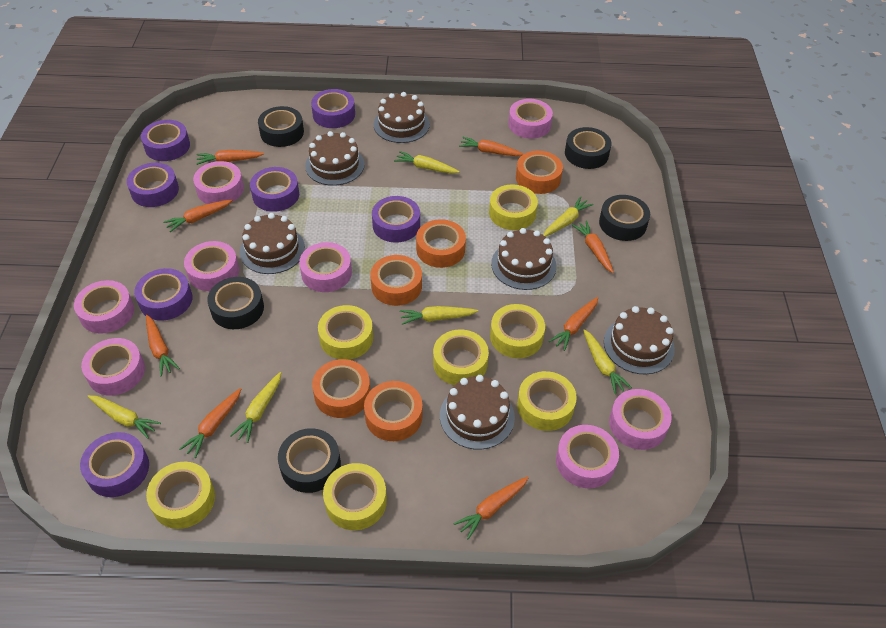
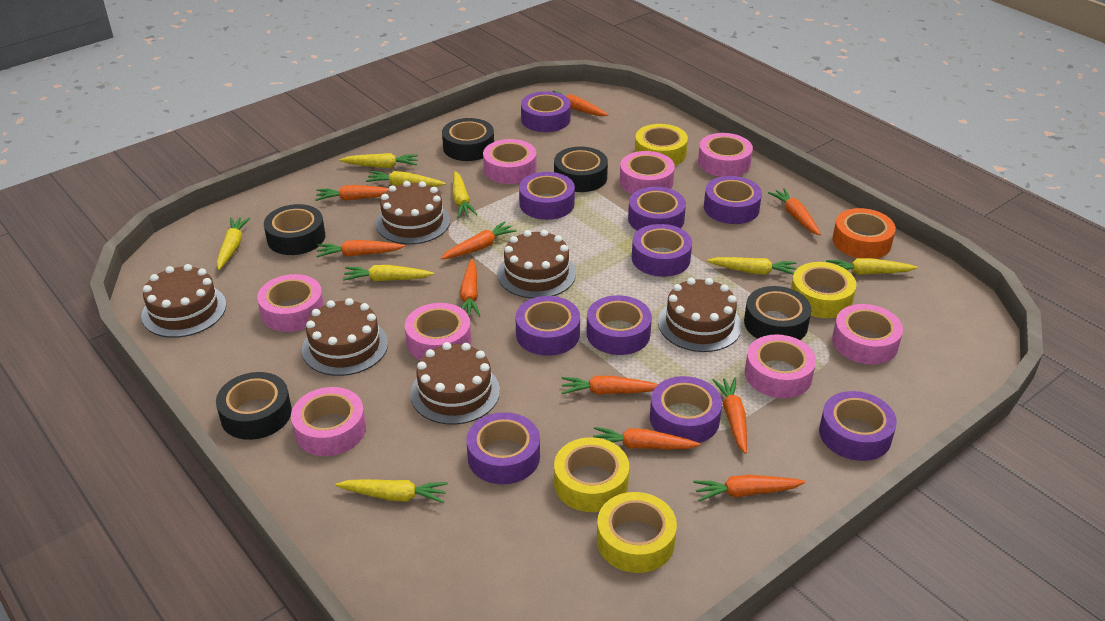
orange carrot: 8 -> 10
orange tape: 5 -> 1
purple tape: 7 -> 10
yellow carrot: 6 -> 8
yellow tape: 7 -> 4

